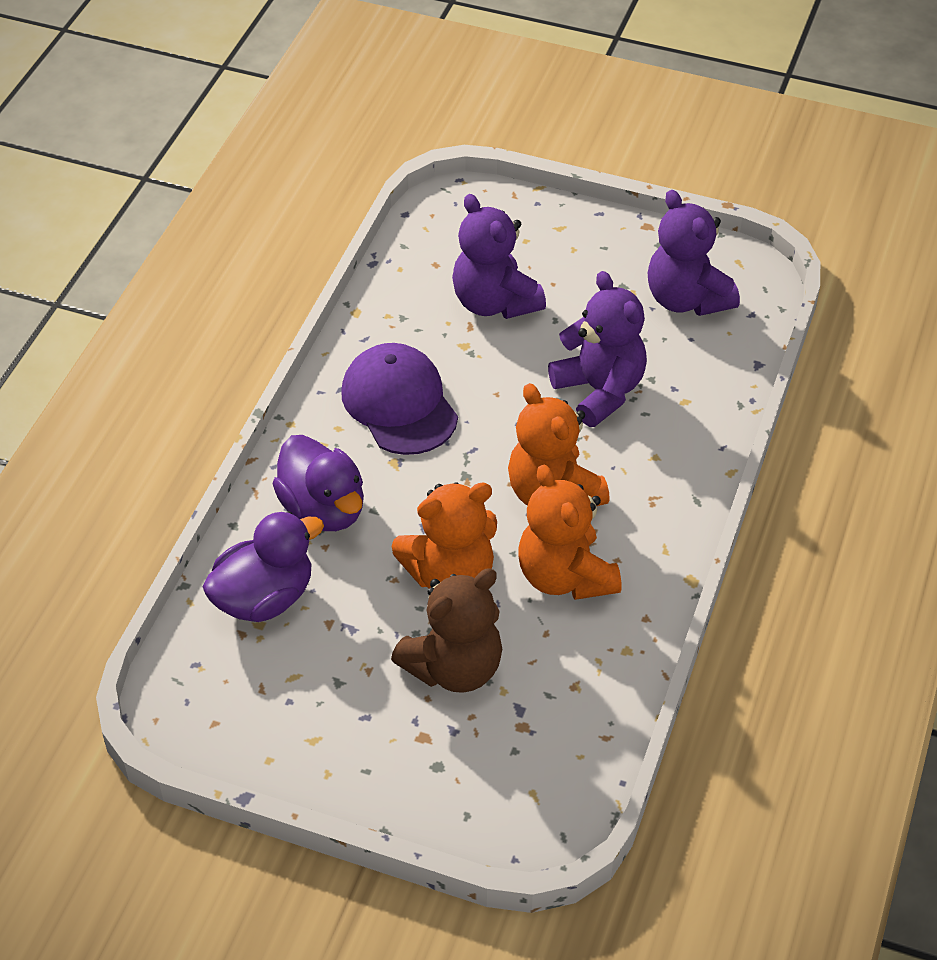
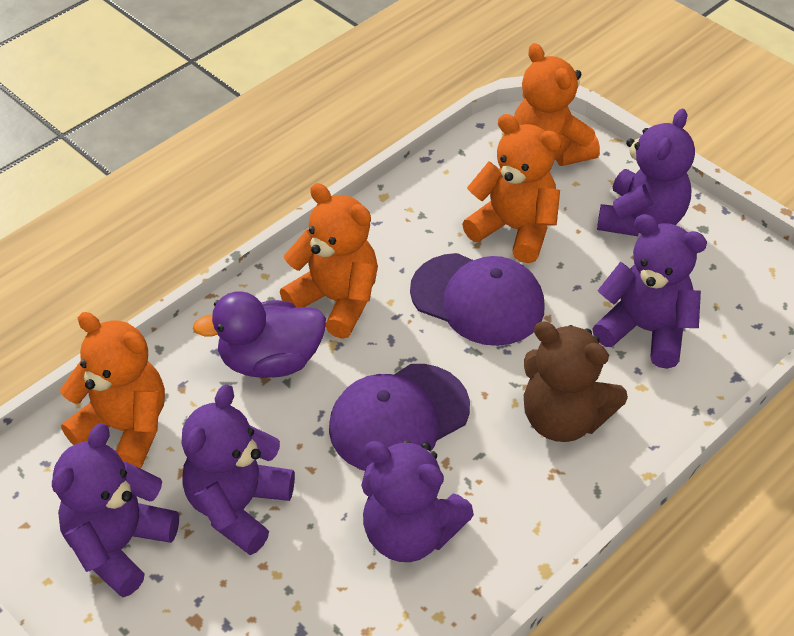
orange teddy bear: 3 -> 4
purple cap: 1 -> 2
purple duck: 2 -> 1
purple teddy bear: 3 -> 5

